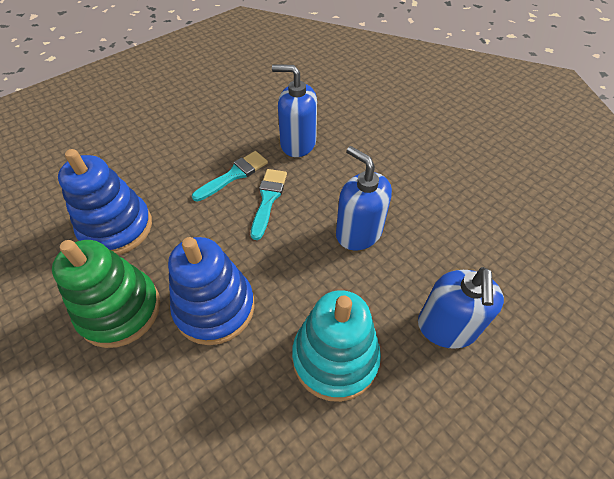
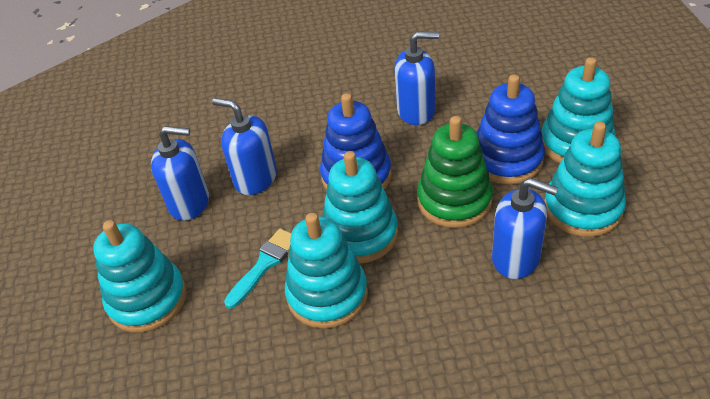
blue soap dispenser: 3 -> 4
turquoise brush: 2 -> 1
turquoise stacking toy: 1 -> 5

